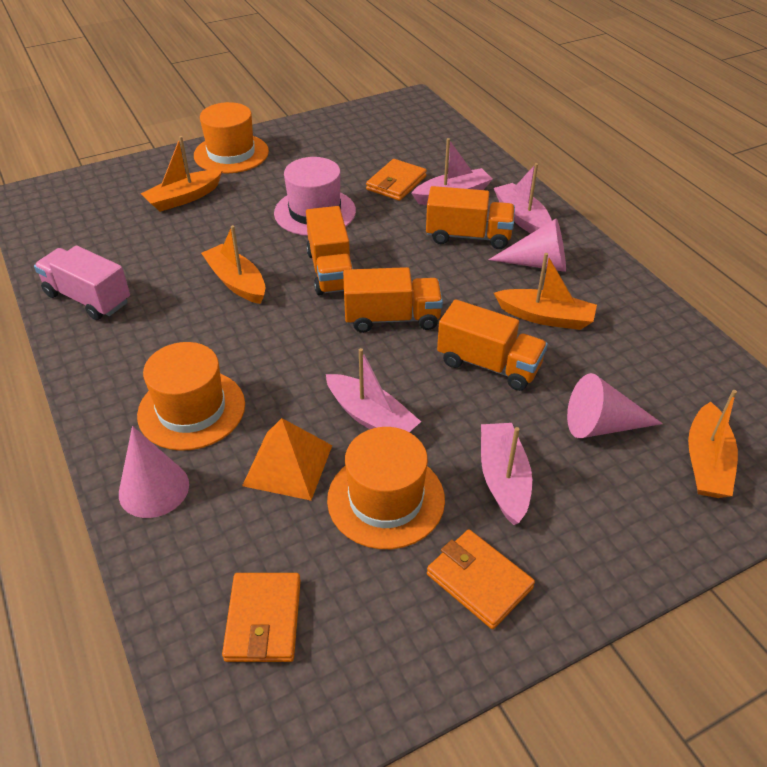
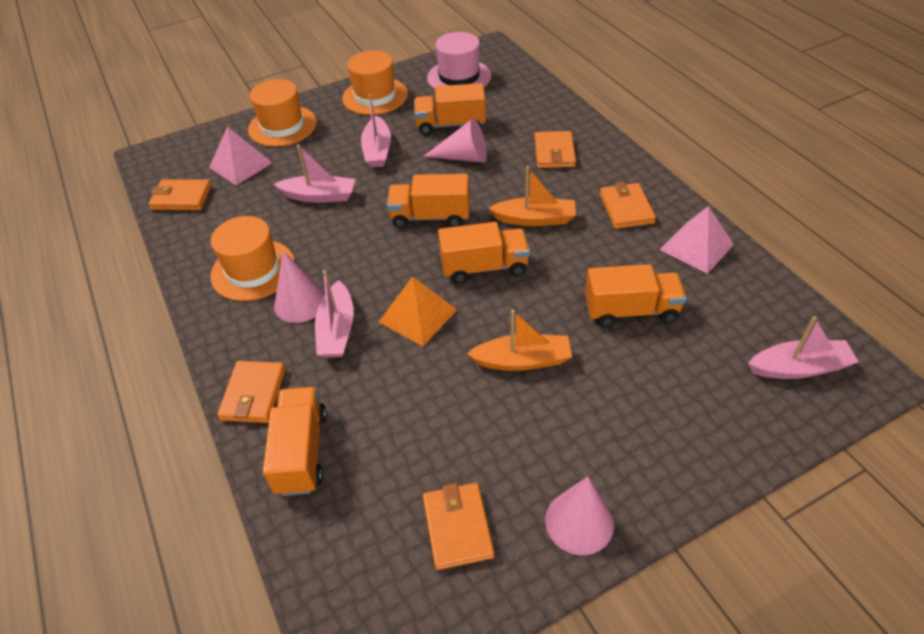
orange boat: 4 -> 2
orange truck: 4 -> 5
orange wallet: 3 -> 5
pink pyramid: 0 -> 2
pink truck: 1 -> 0

